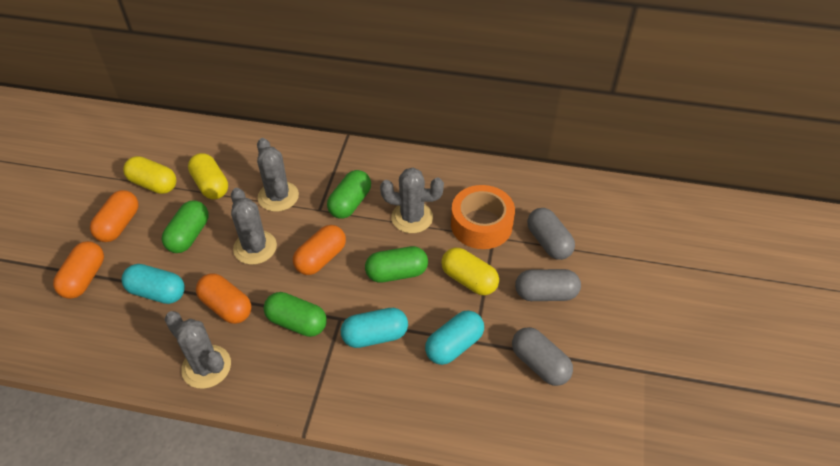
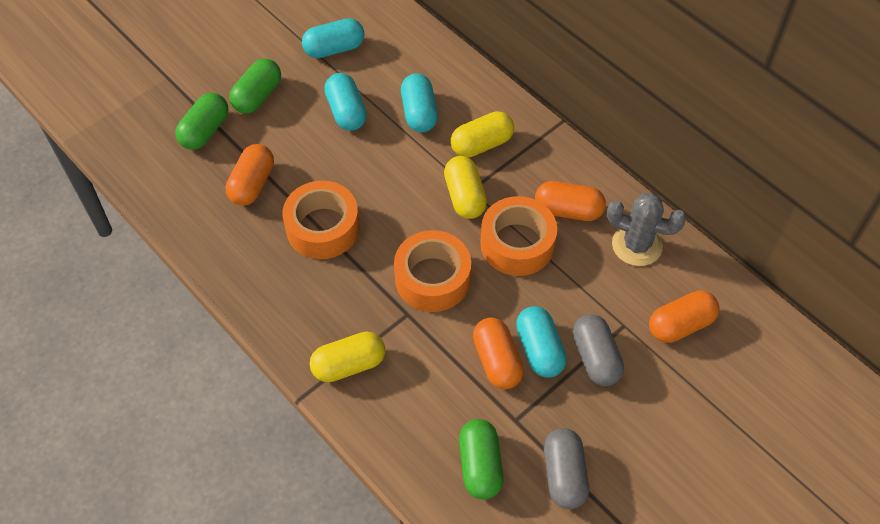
green capsule: 4 -> 3
grey cactus: 4 -> 1
grey capsule: 3 -> 2
orange tape: 1 -> 3
turquoise capsule: 3 -> 4

